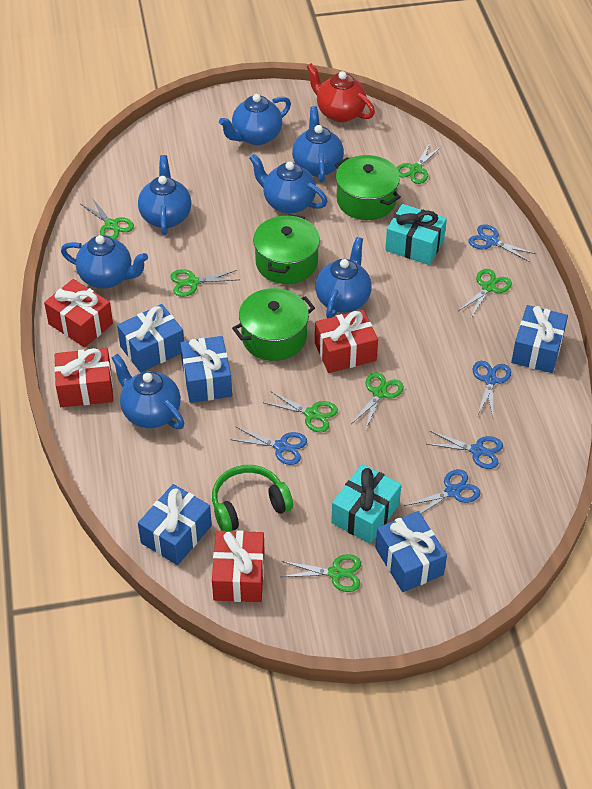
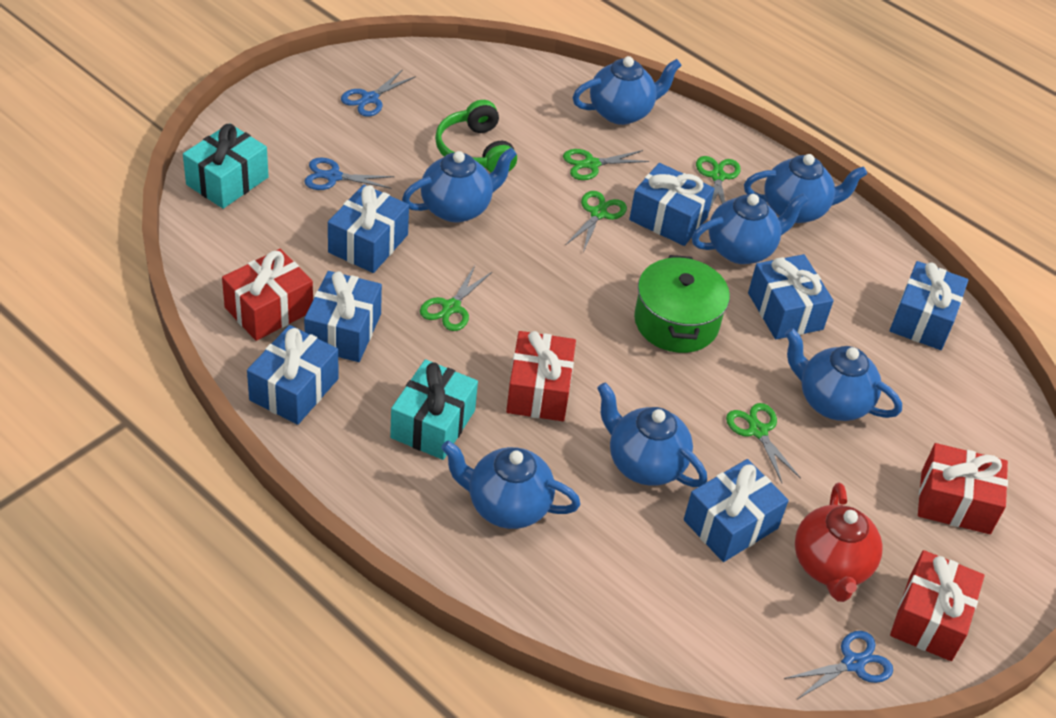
blue gift: 5 -> 7
blue scissors: 5 -> 3
green pot: 3 -> 1
green scissors: 7 -> 5

